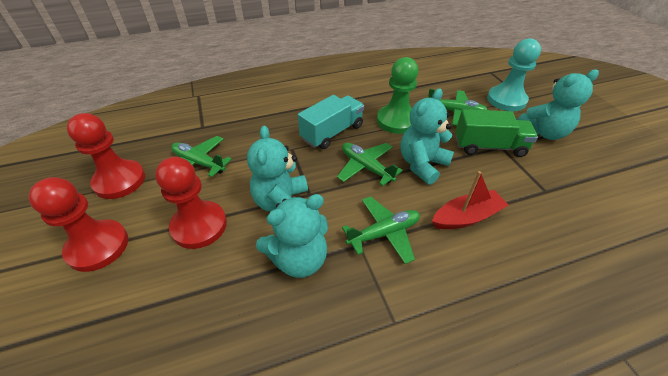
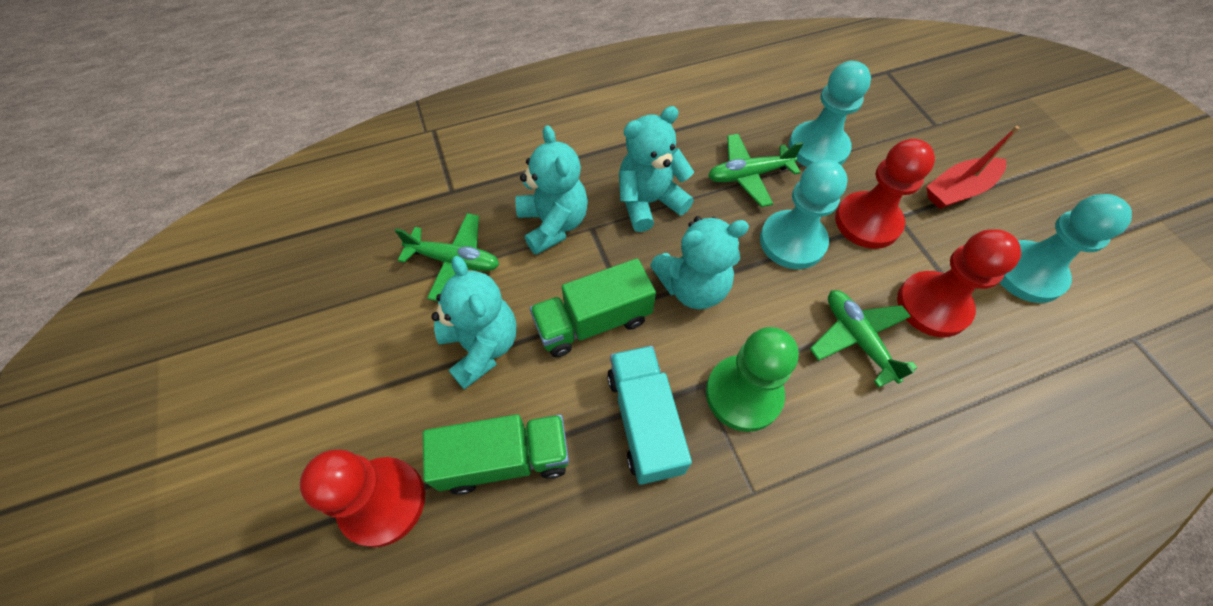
green plane: 4 -> 3
green truck: 1 -> 2
turquoise pawn: 1 -> 3

